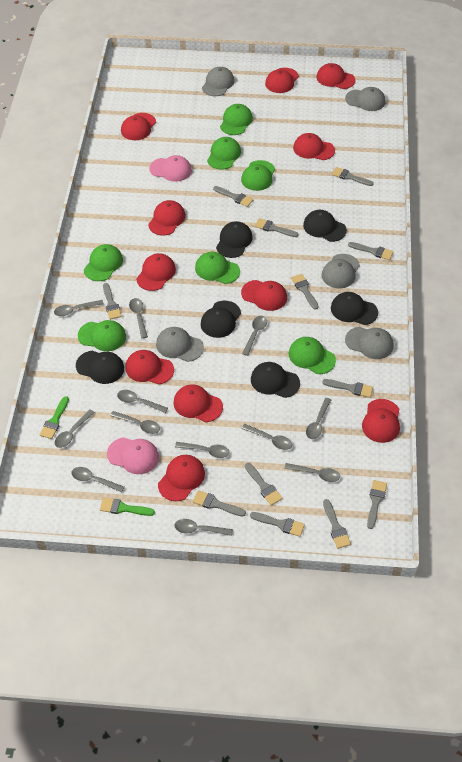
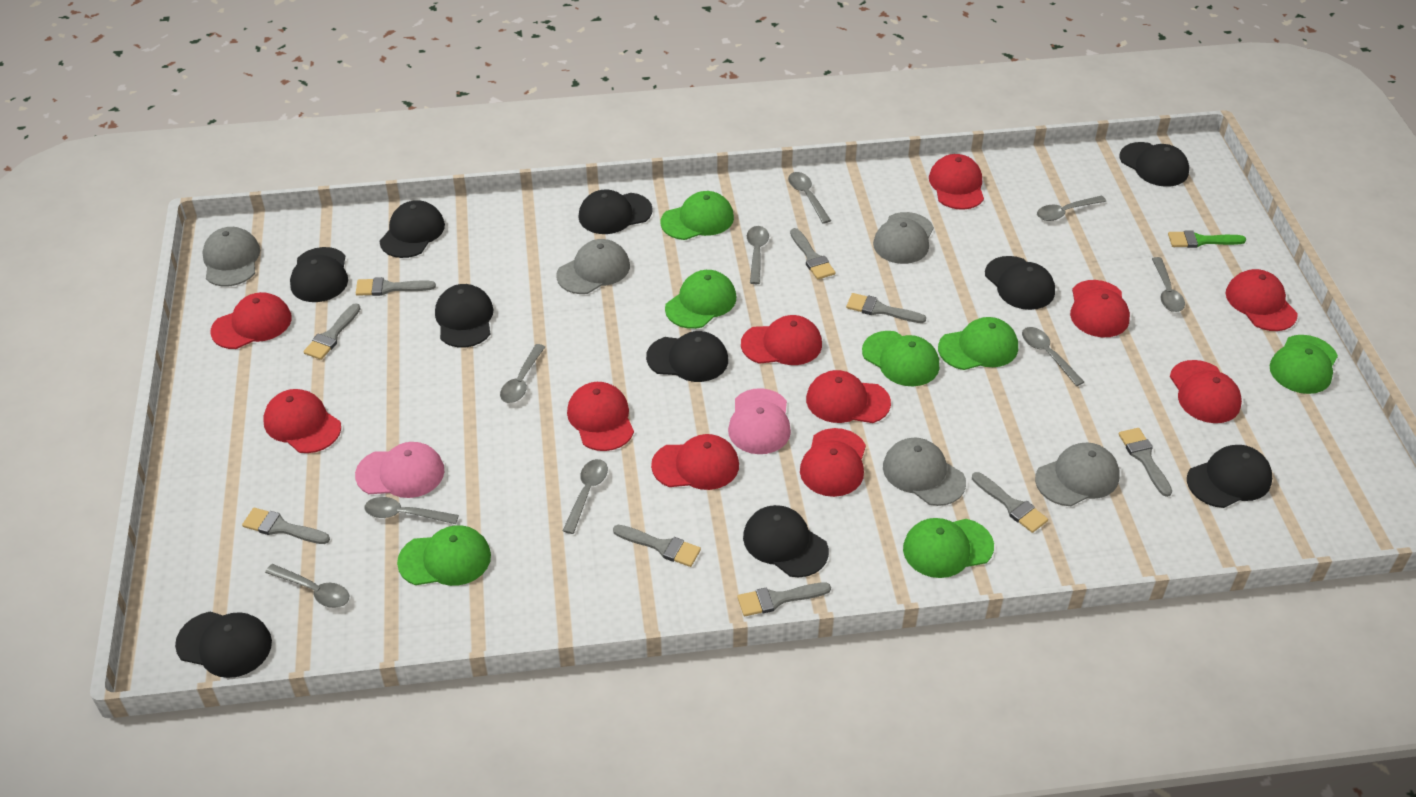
black cap: 6 -> 10
green brush: 2 -> 1
grey brush: 12 -> 9
grey spoon: 12 -> 9

